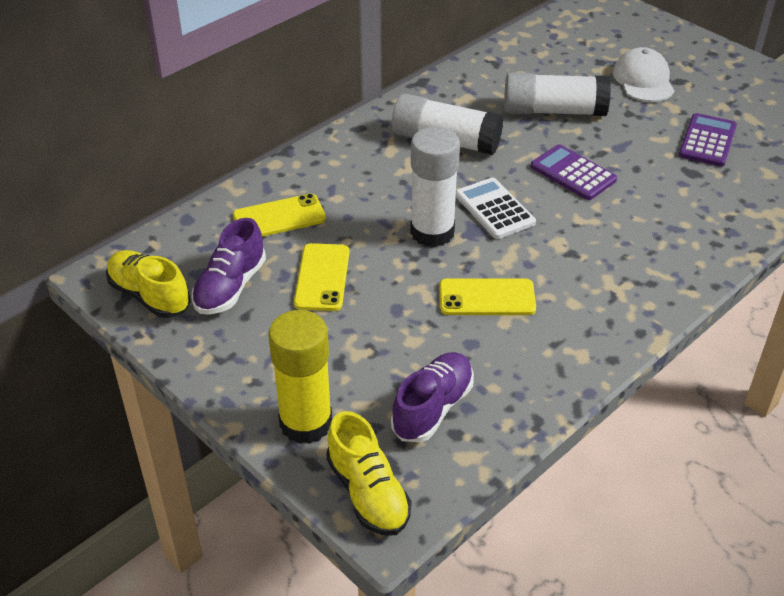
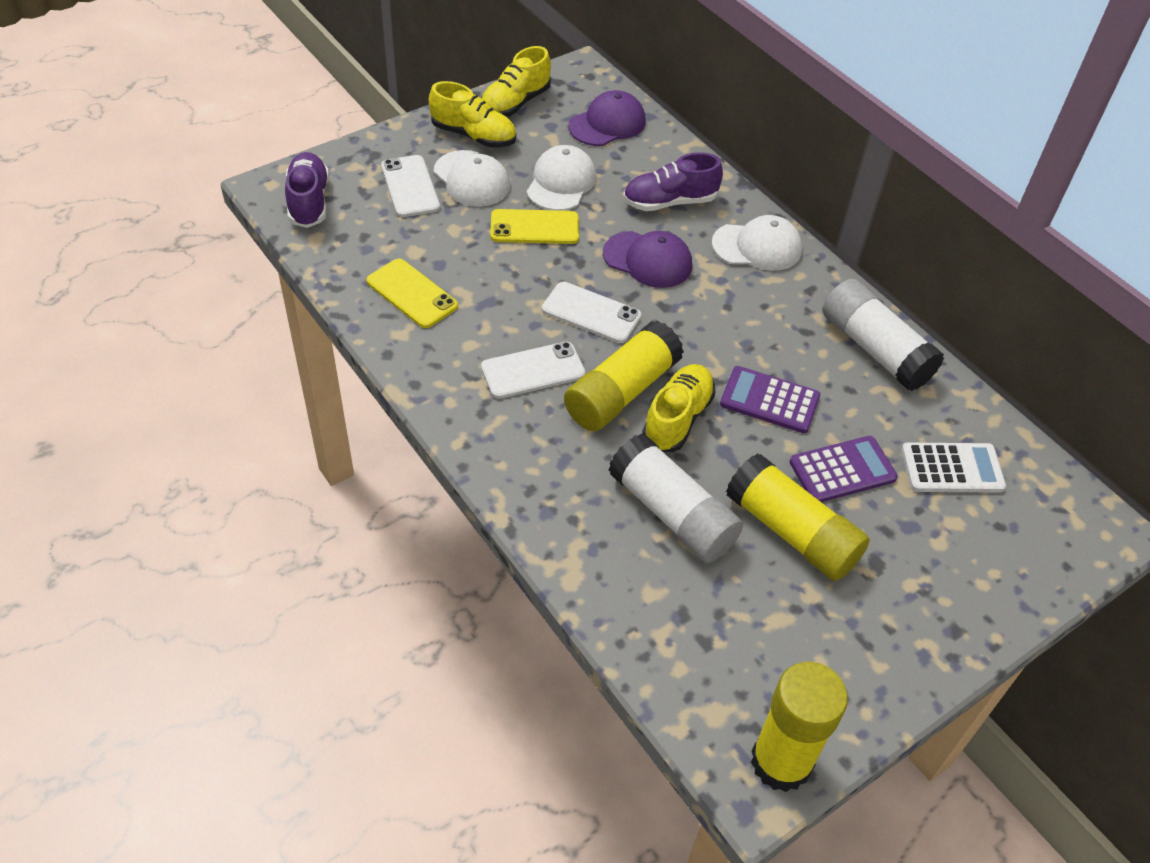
purple cap: 0 -> 2
white cap: 1 -> 3
white glue stick: 3 -> 2
white phone: 0 -> 3
yellow glue stick: 1 -> 3
yellow phone: 3 -> 2
yellow shoe: 2 -> 3

